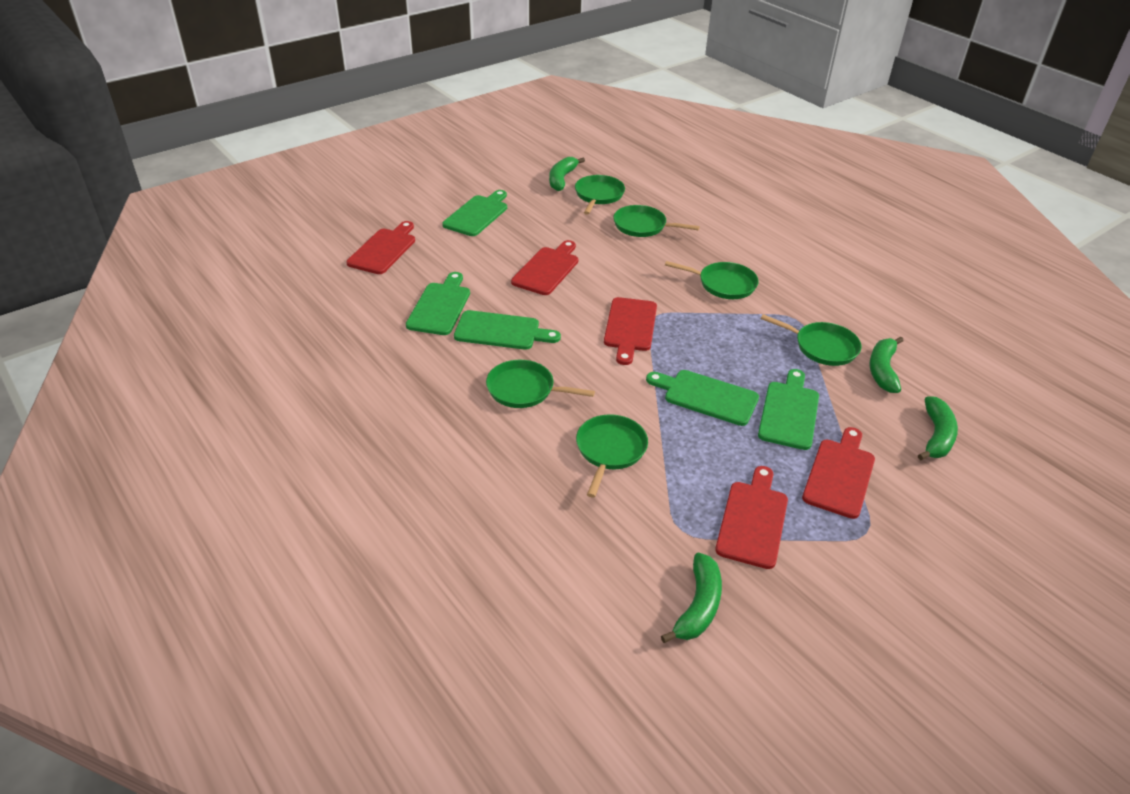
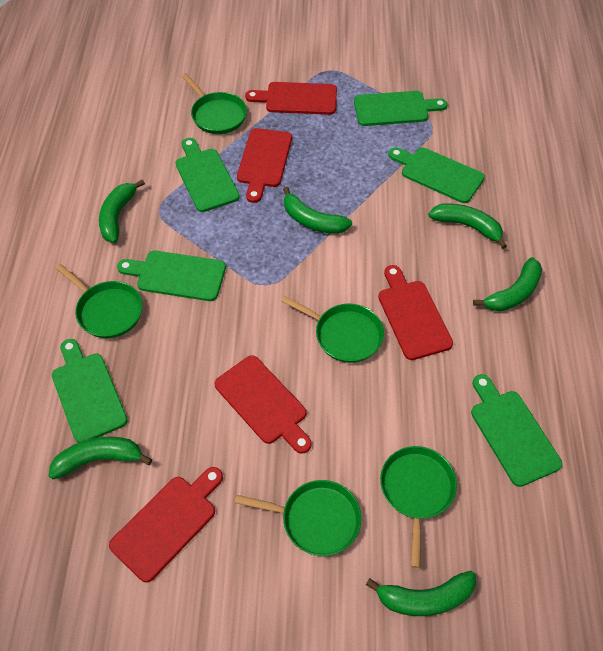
green banana: 4 -> 6
green cutting board: 5 -> 6
green pan: 6 -> 5

